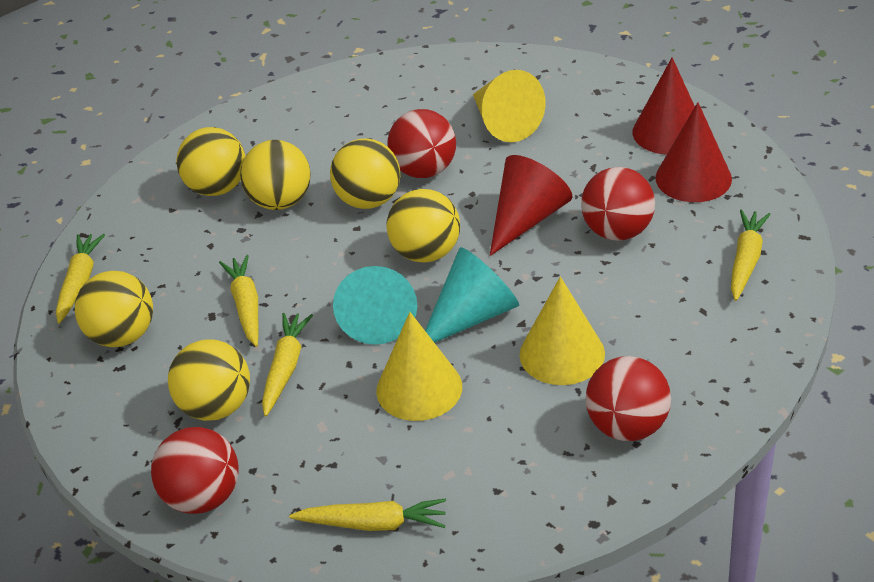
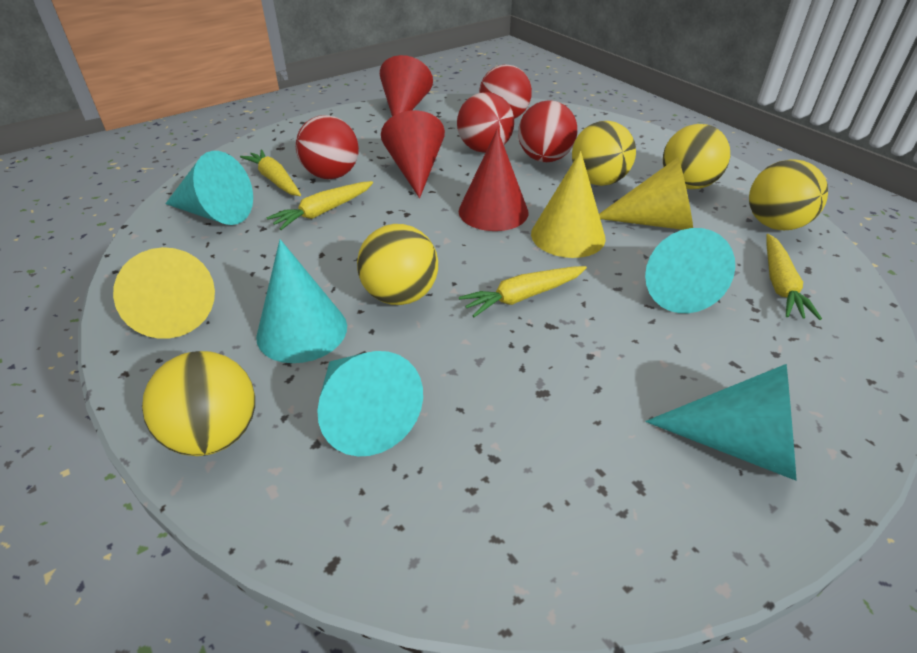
turquoise cone: 2 -> 5
yellow ball: 6 -> 5
yellow carrot: 5 -> 4

